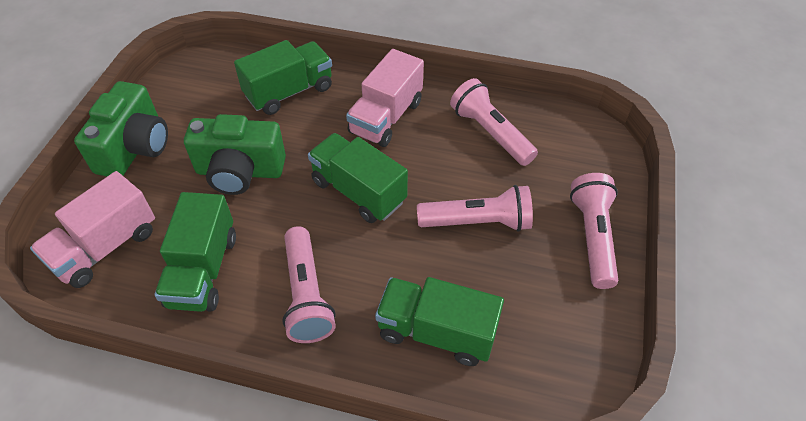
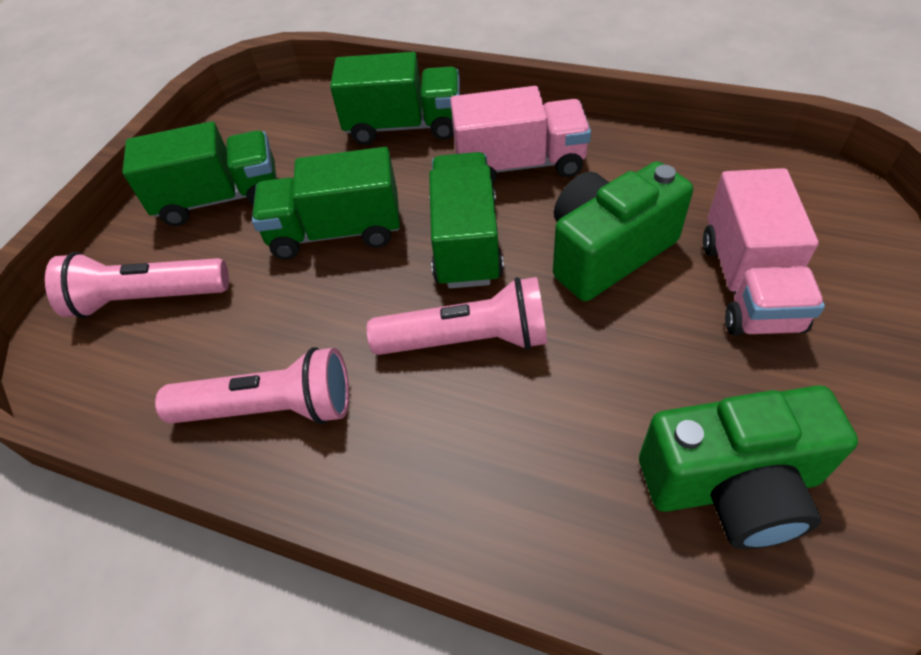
pink flashlight: 4 -> 3

